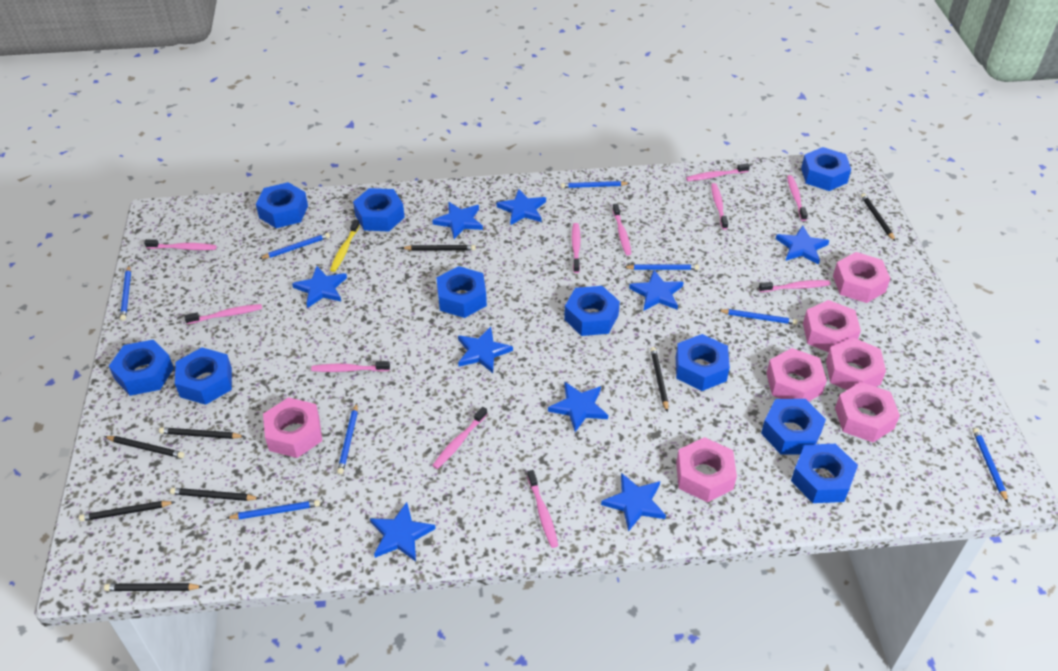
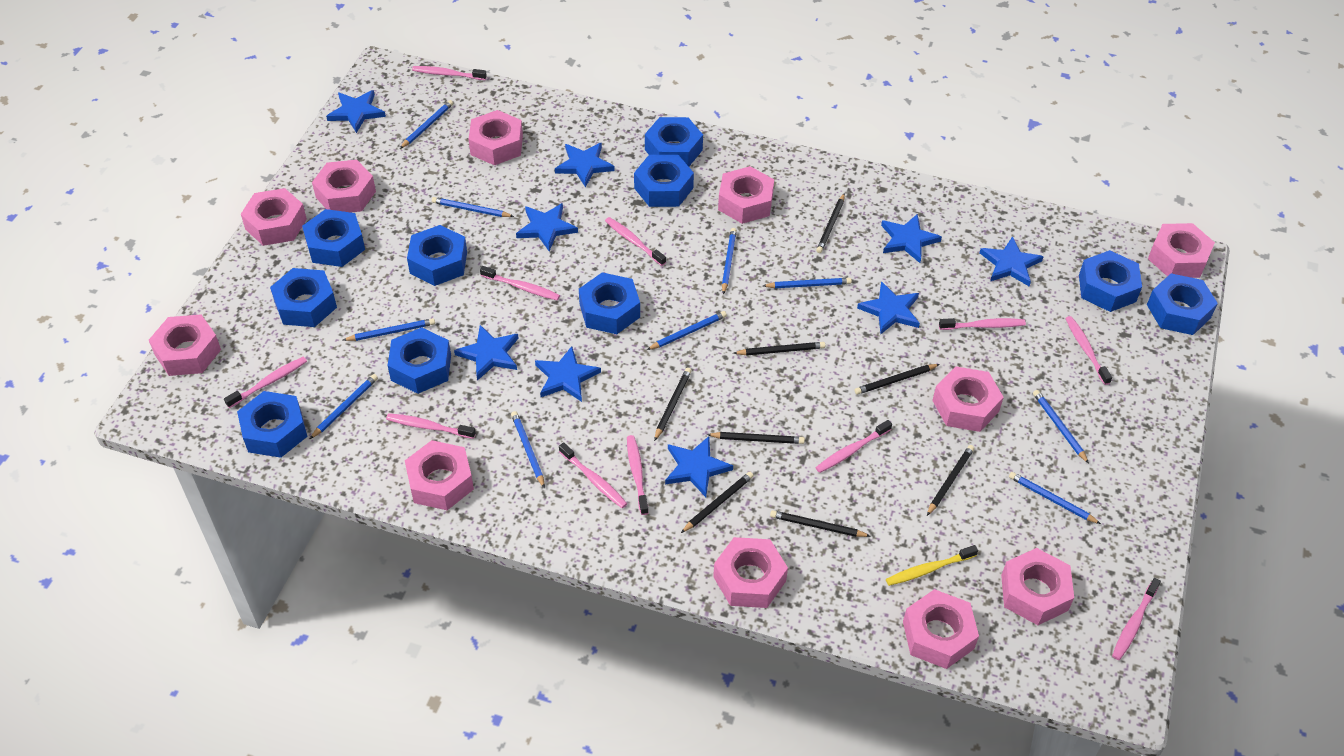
blue pencil: 8 -> 10
pink nut: 7 -> 11

